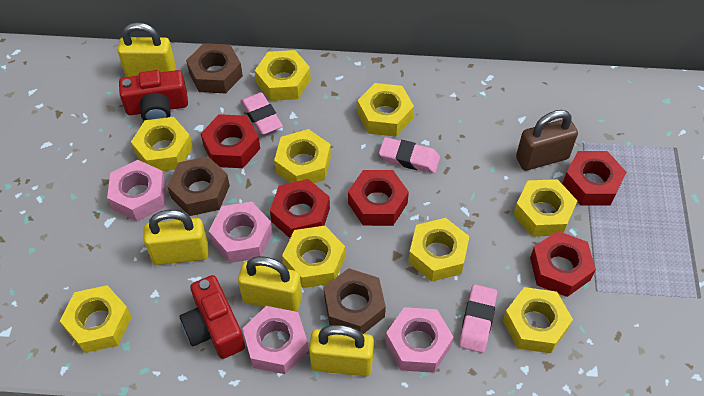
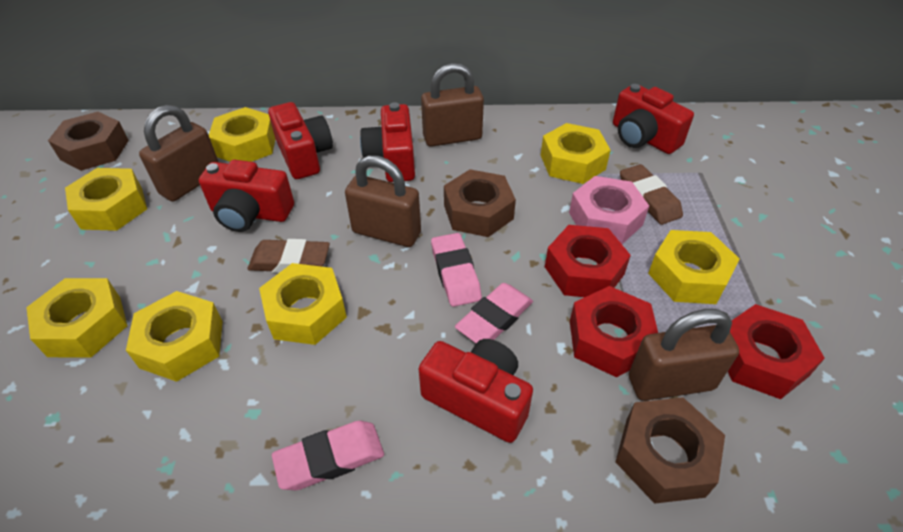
brown eraser: 0 -> 2
brown padlock: 1 -> 4
pink nut: 4 -> 1
red camera: 2 -> 5
red nut: 5 -> 3
yellow nut: 9 -> 7
yellow padlock: 4 -> 0

